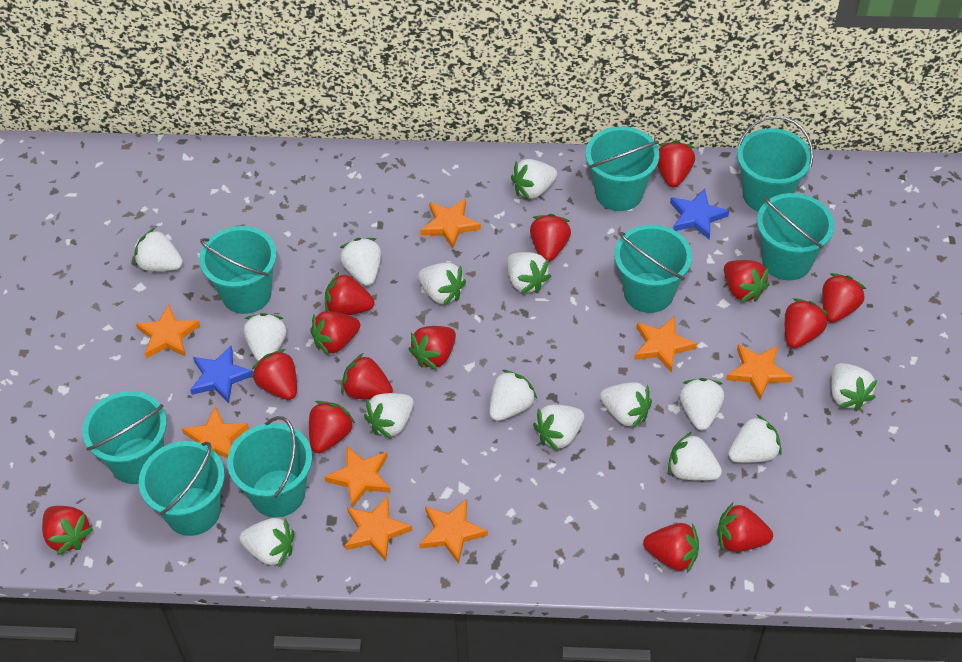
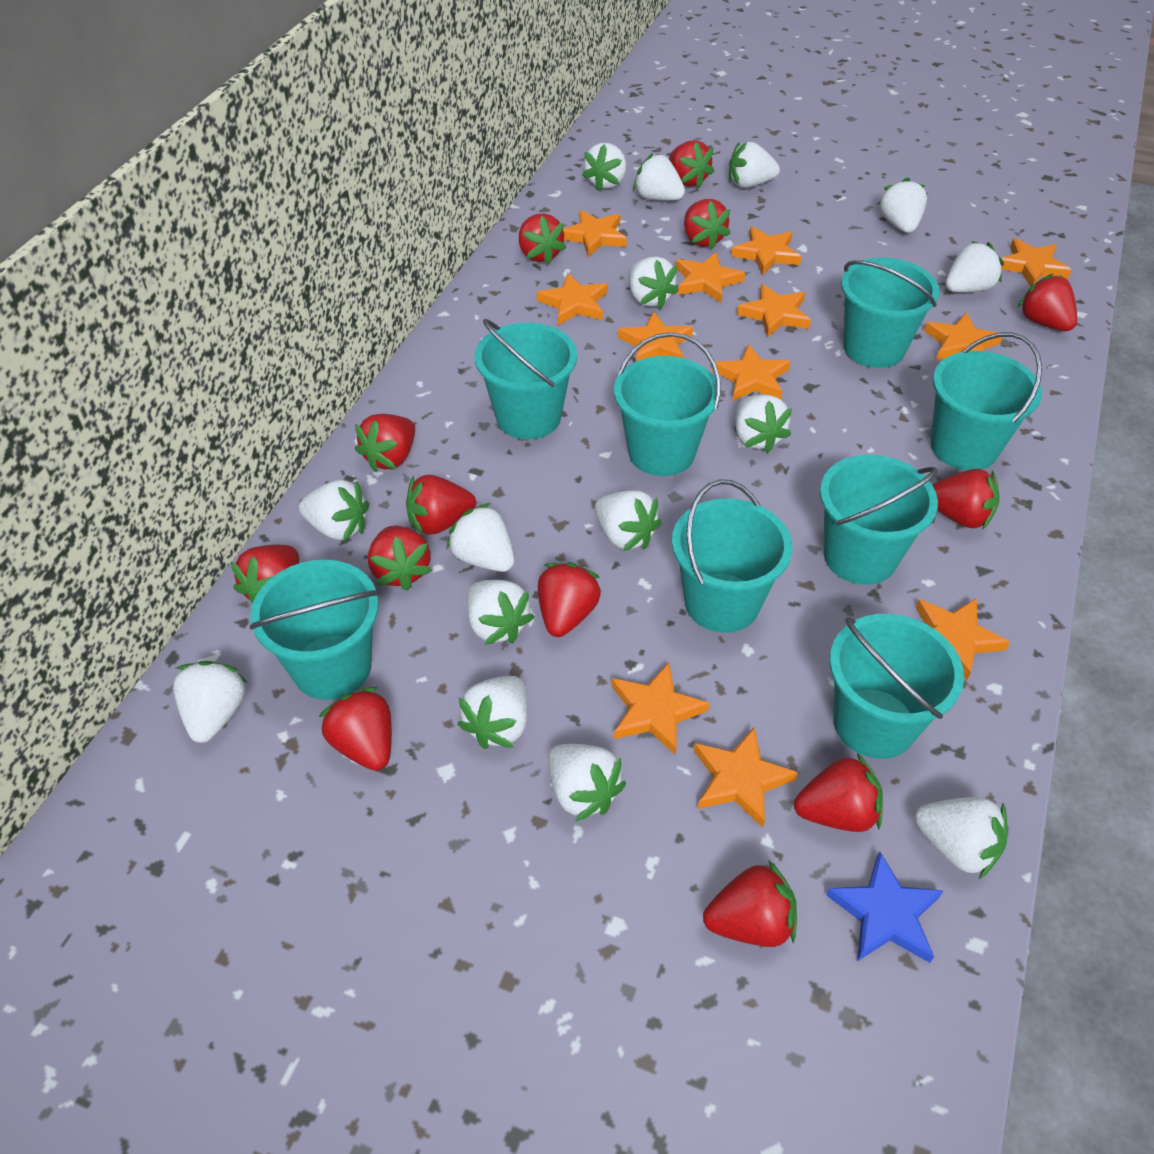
blue star: 2 -> 1
orange star: 8 -> 12
red strawberry: 14 -> 13

